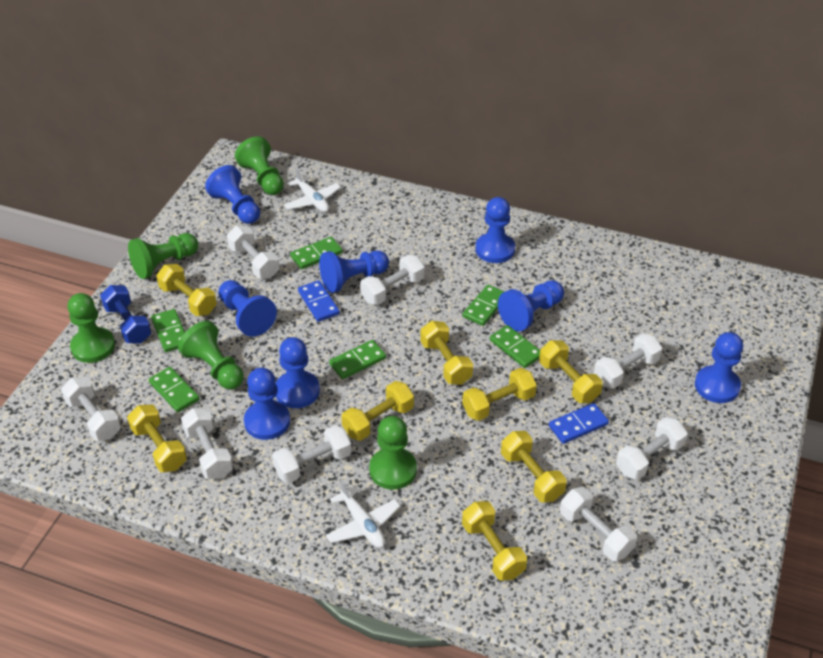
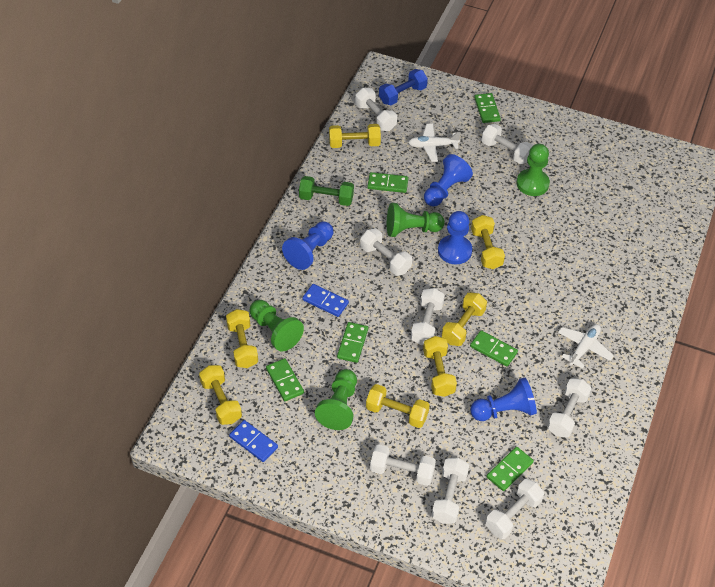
blue pawn: 8 -> 4
green dumbbell: 0 -> 1
green pawn: 5 -> 4
yellow dumbbell: 8 -> 7

